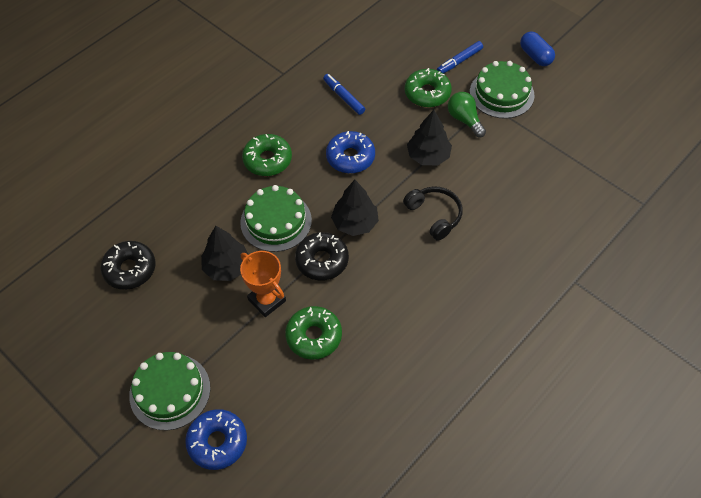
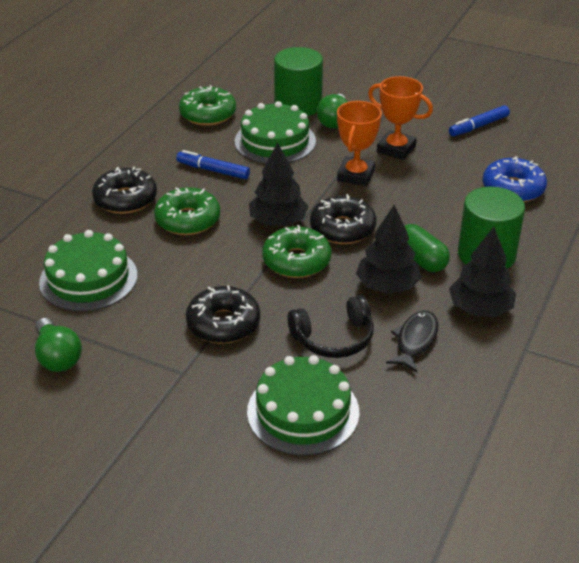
black donut: 2 -> 3
black fish: 0 -> 1
blue capsule: 1 -> 0
blue donut: 2 -> 1
green capsule: 0 -> 1
green cylinder: 0 -> 2
green light bulb: 1 -> 2
orange trophy: 1 -> 2

